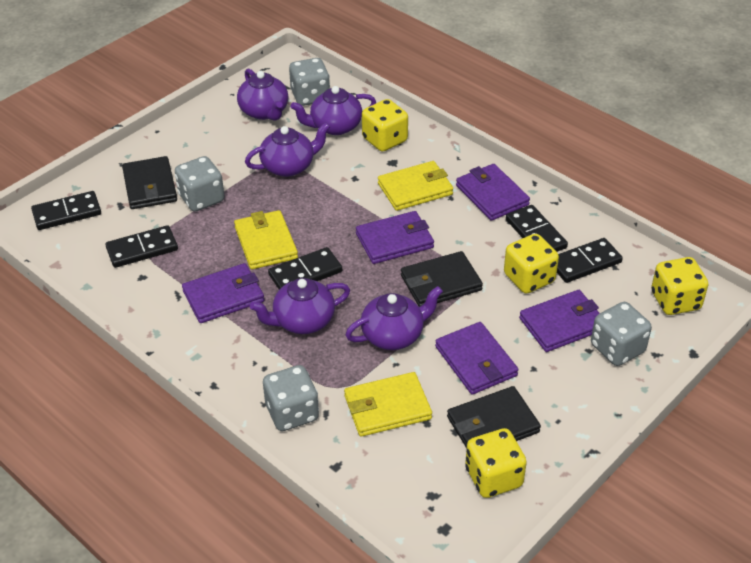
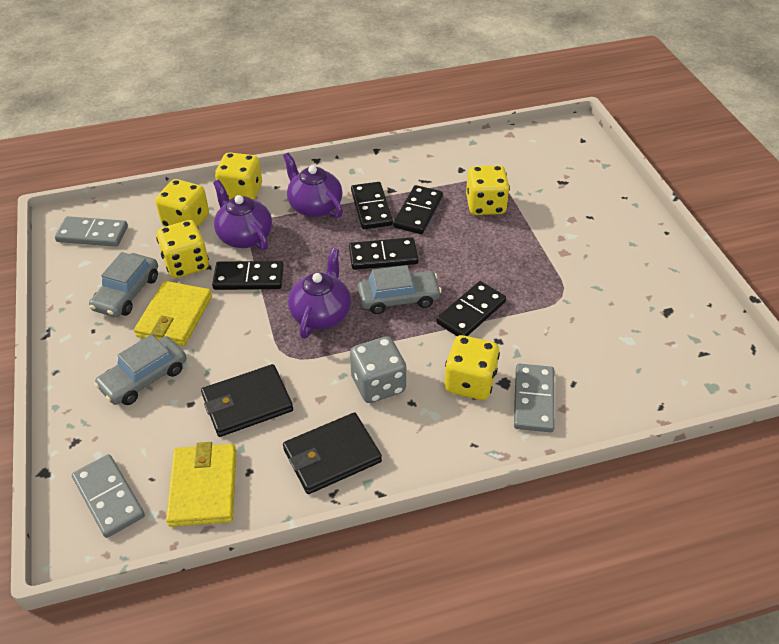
black wallet: 3 -> 2
grey car: 0 -> 3
grey dice: 4 -> 1
grey domino: 0 -> 3
purple teapot: 5 -> 3
purple wallet: 5 -> 0
yellow dice: 4 -> 5
yellow wallet: 3 -> 2

